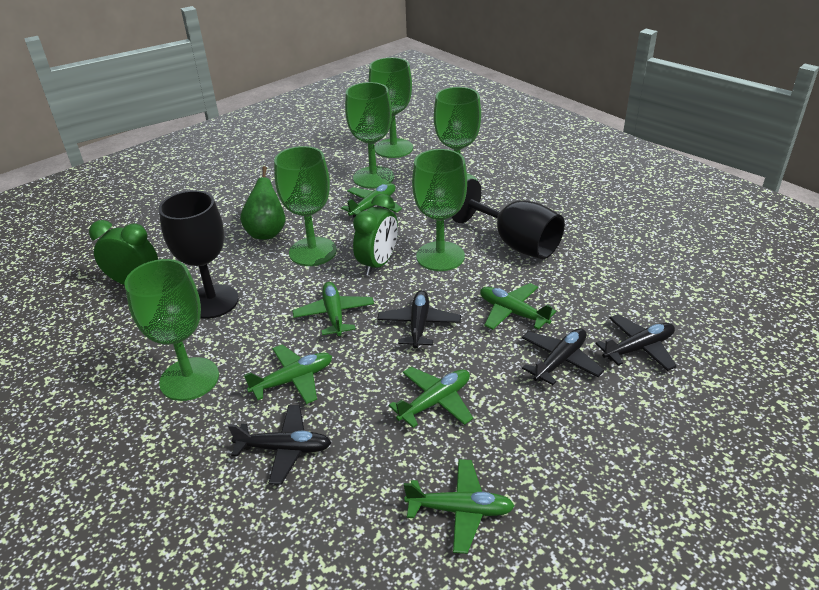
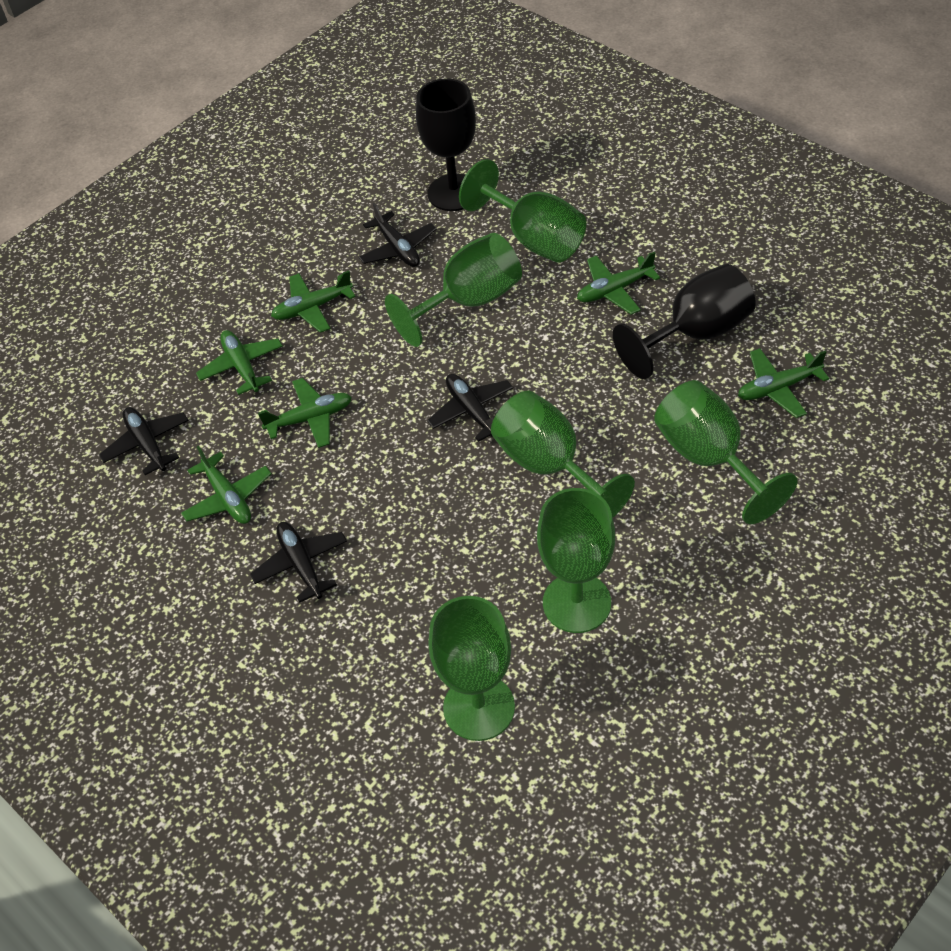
green clock: 2 -> 0
green pear: 1 -> 0

